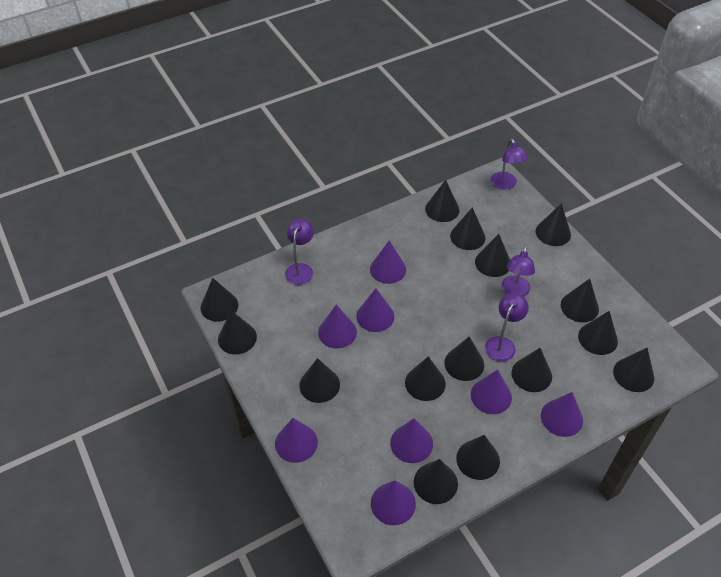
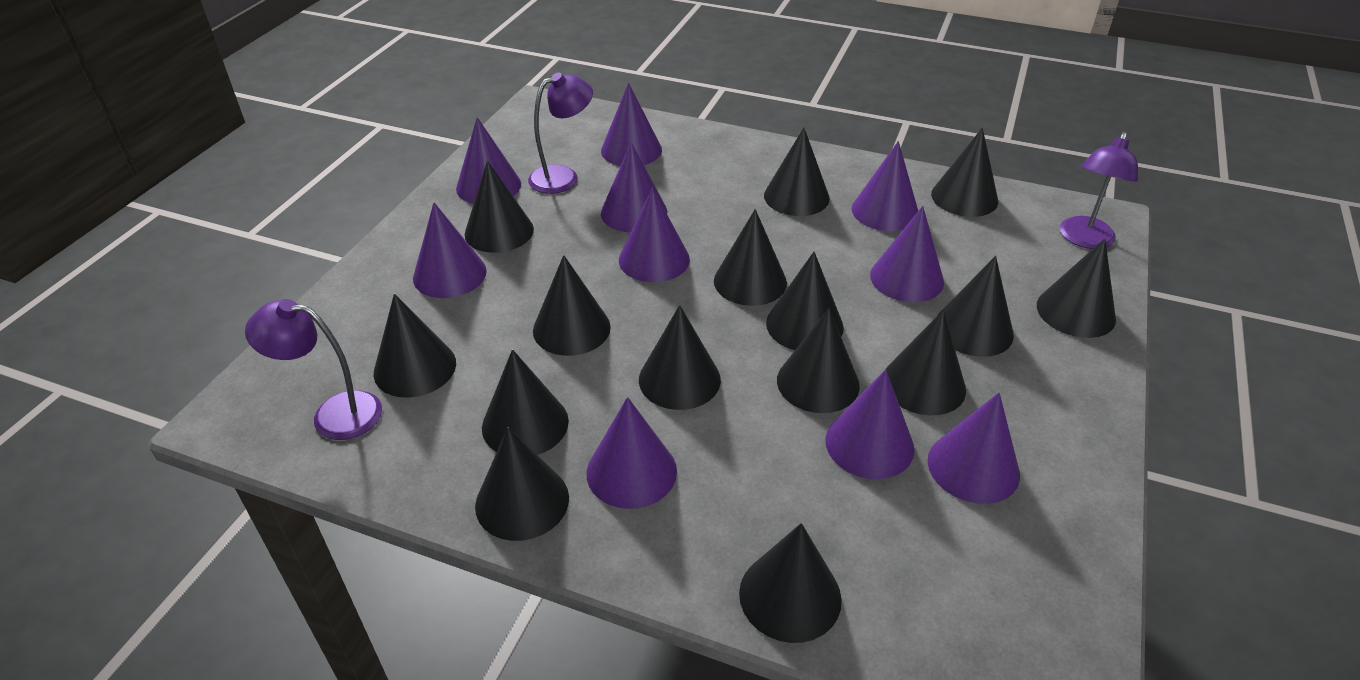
purple cone: 8 -> 10
purple lamp: 4 -> 3

